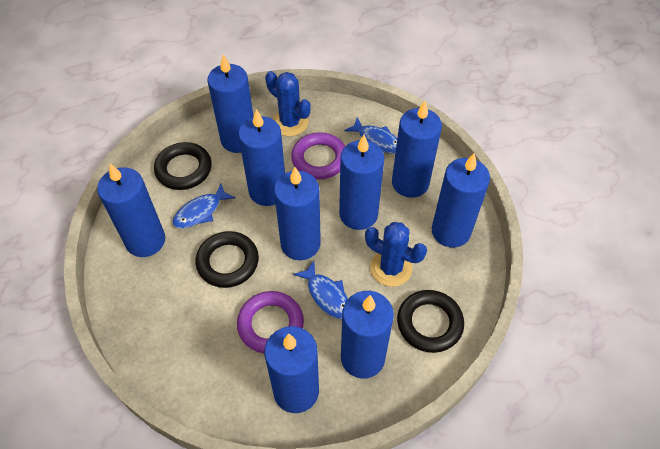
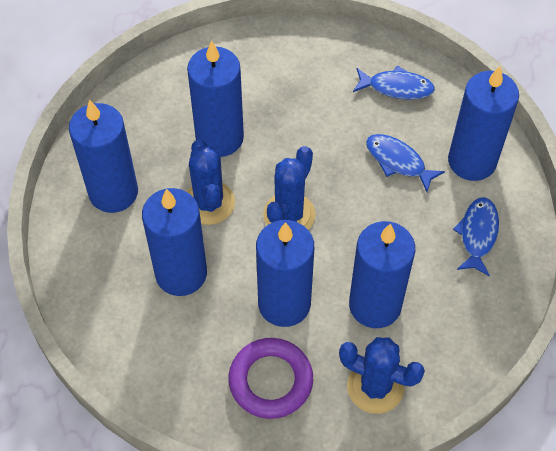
black ring: 3 -> 0
blue cactus: 2 -> 3
blue candle: 9 -> 6
purple ring: 2 -> 1

